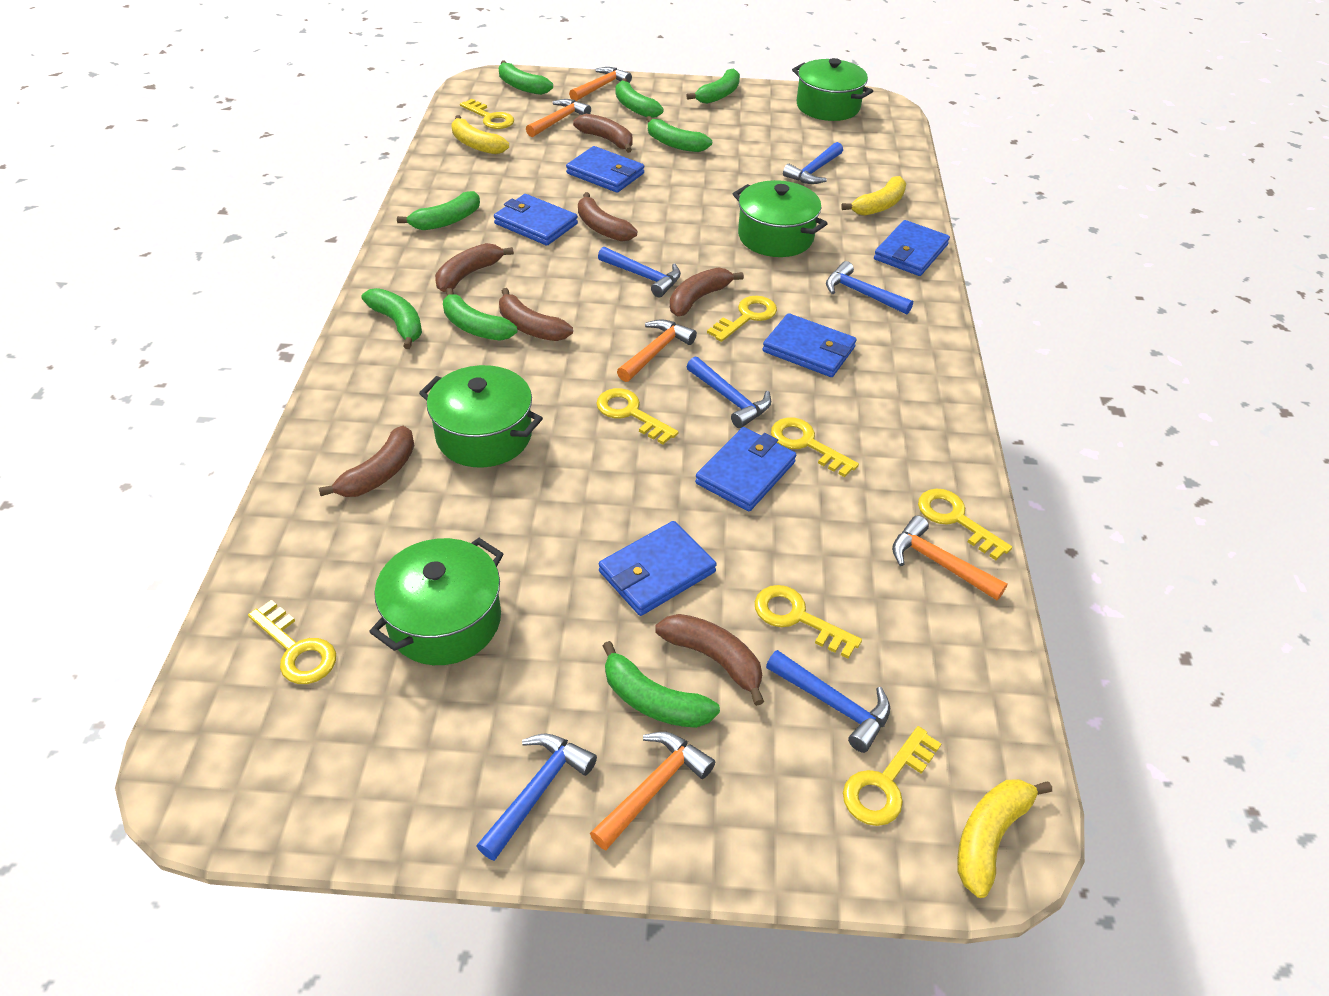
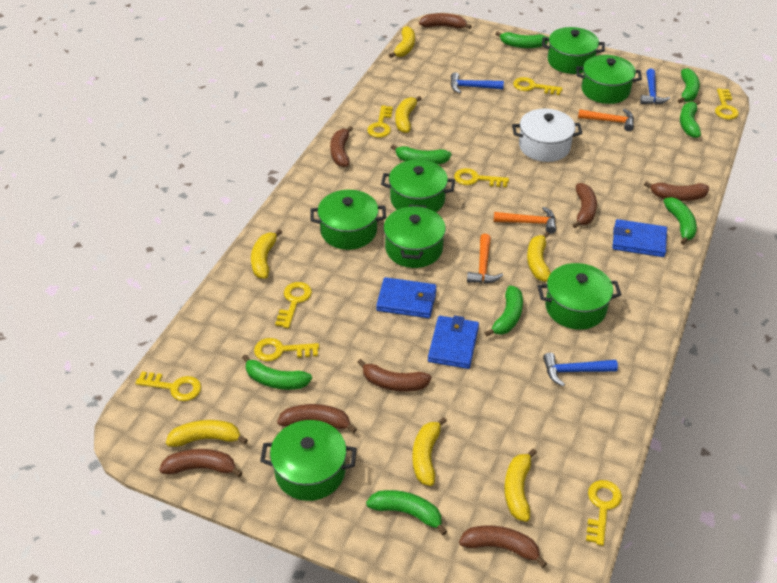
blue hammer: 6 -> 3
blue wallet: 6 -> 3
brown banana: 7 -> 8
green pot: 4 -> 7
orange hammer: 5 -> 3
white pot: 0 -> 1
yellow banana: 3 -> 7

